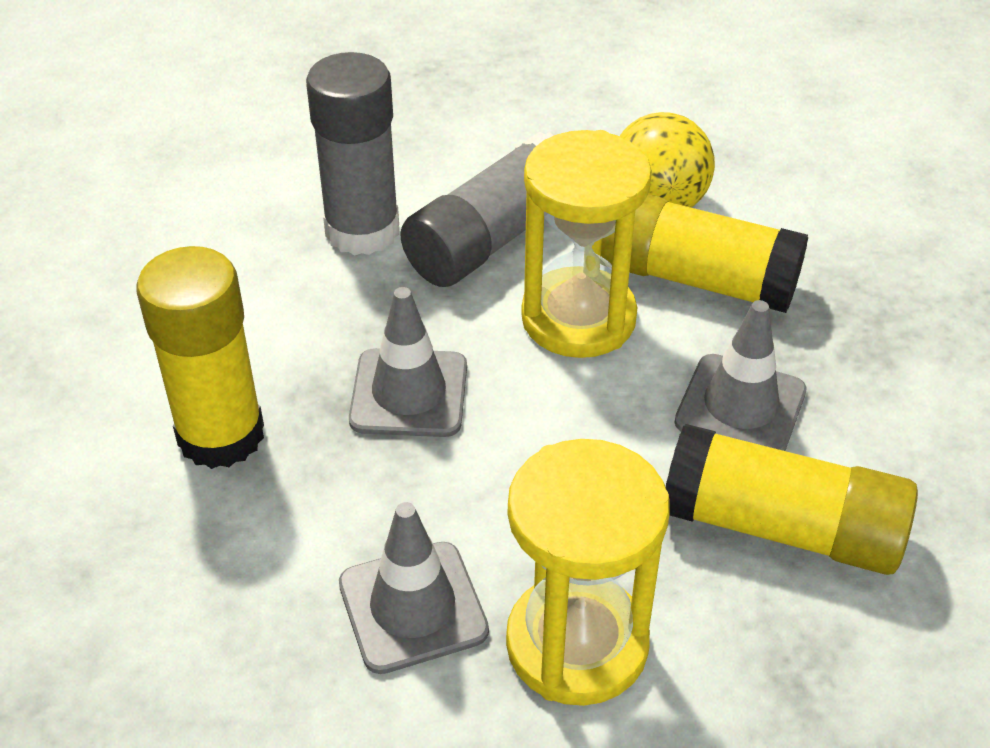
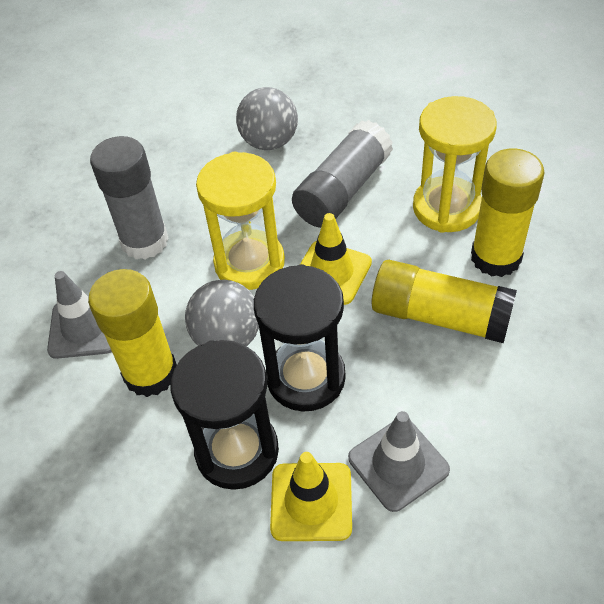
black hourglass: 0 -> 2
grey ball: 0 -> 2
grey traffic cone: 3 -> 2
yellow ball: 1 -> 0
yellow traffic cone: 0 -> 2

